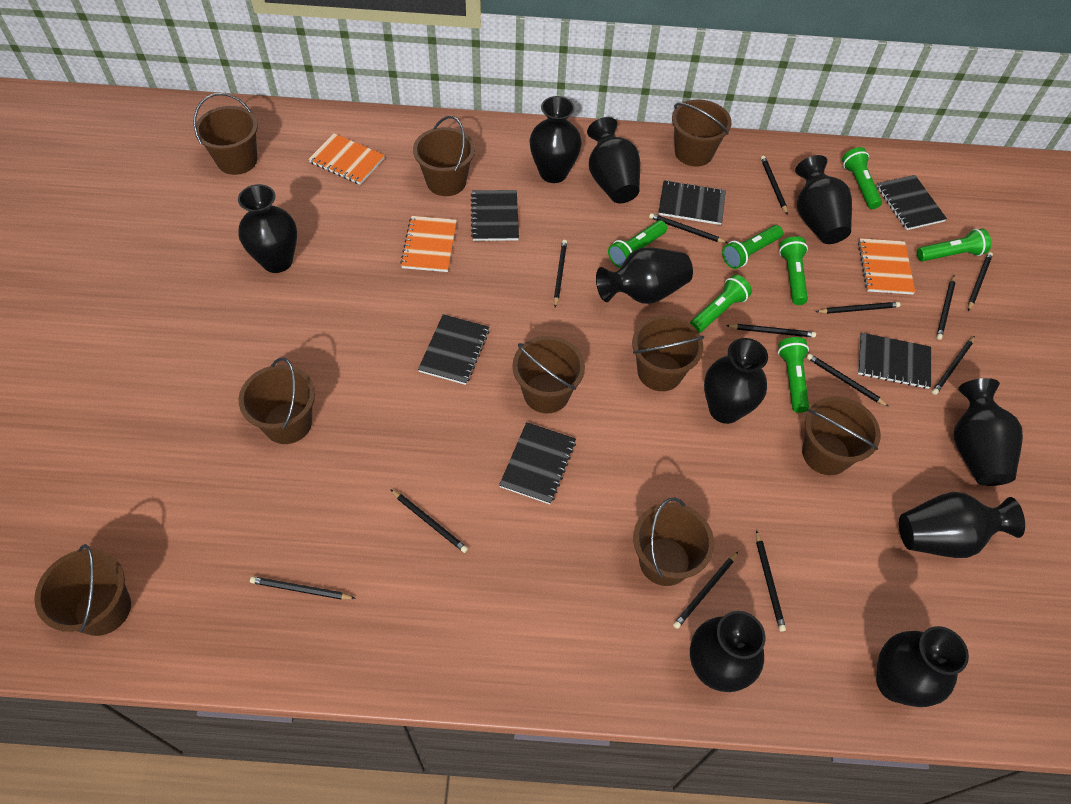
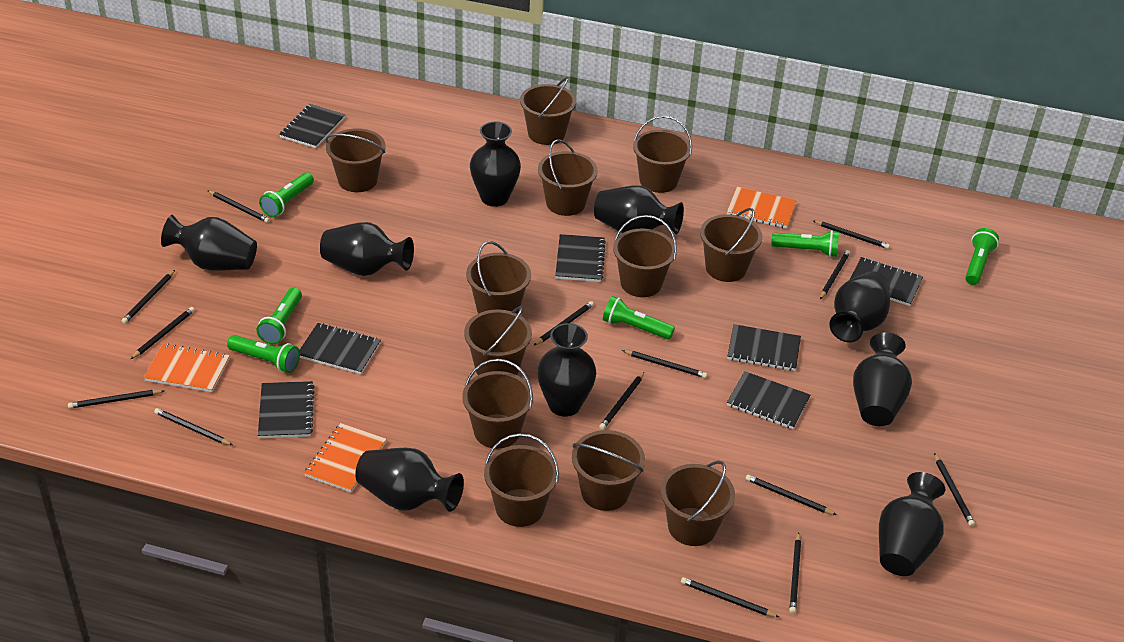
black notebook: 6 -> 7
black pencil: 13 -> 14
black vase: 10 -> 9
brown bucket: 9 -> 12
green flashlight: 7 -> 6

